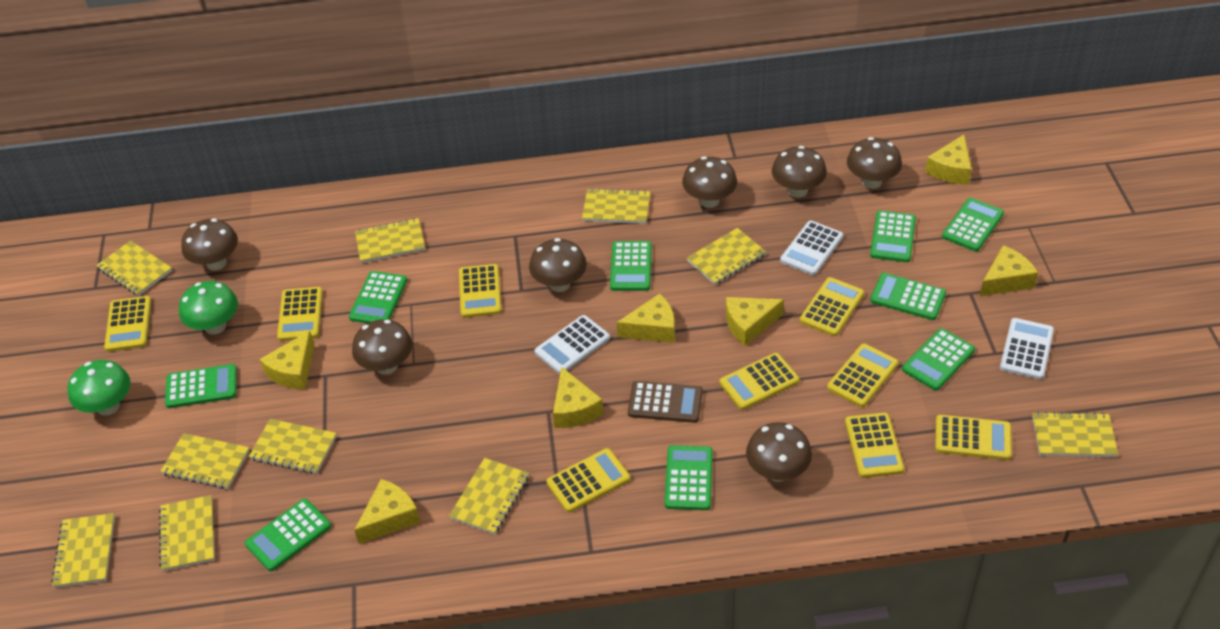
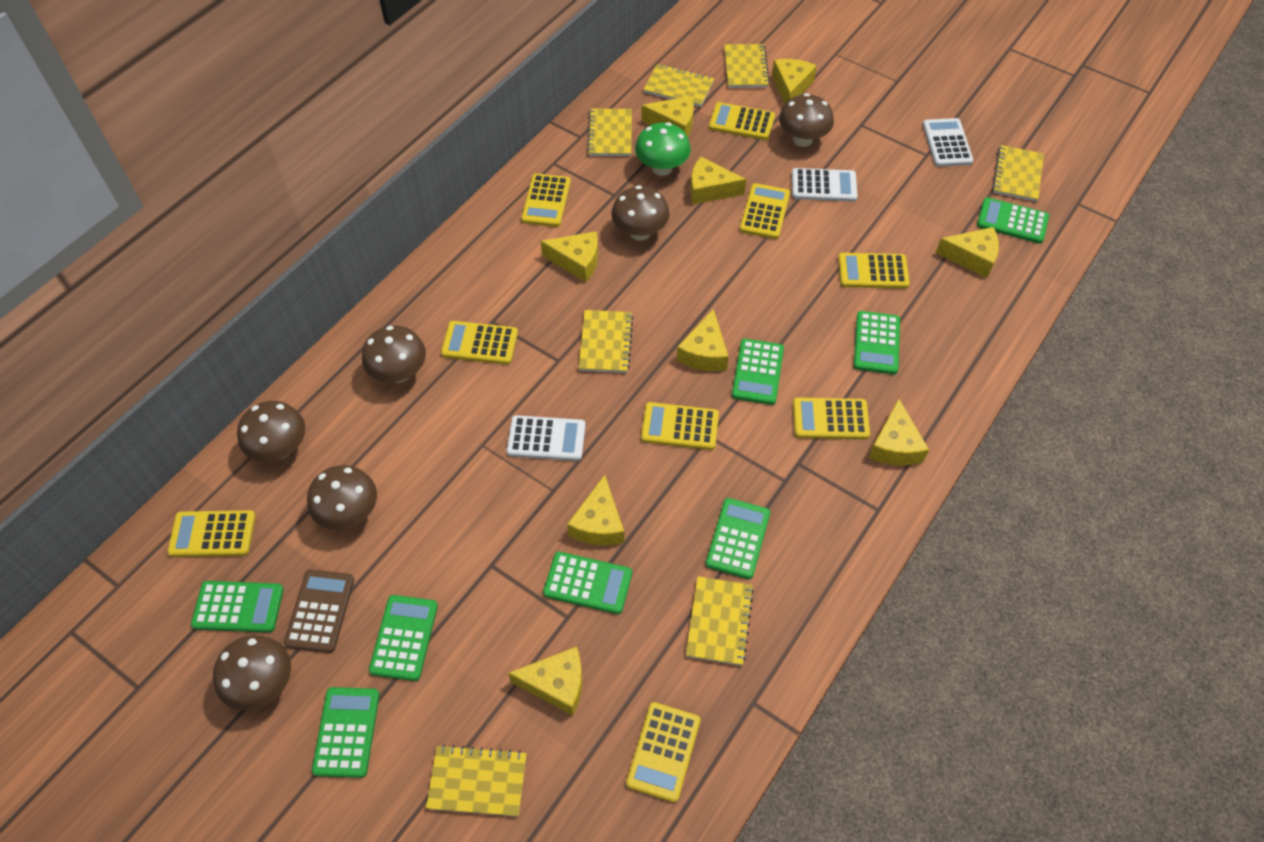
brown mushroom: 7 -> 6
green calculator: 9 -> 8
green mushroom: 2 -> 1
yellow cheese: 7 -> 9
yellow notebook: 10 -> 7

